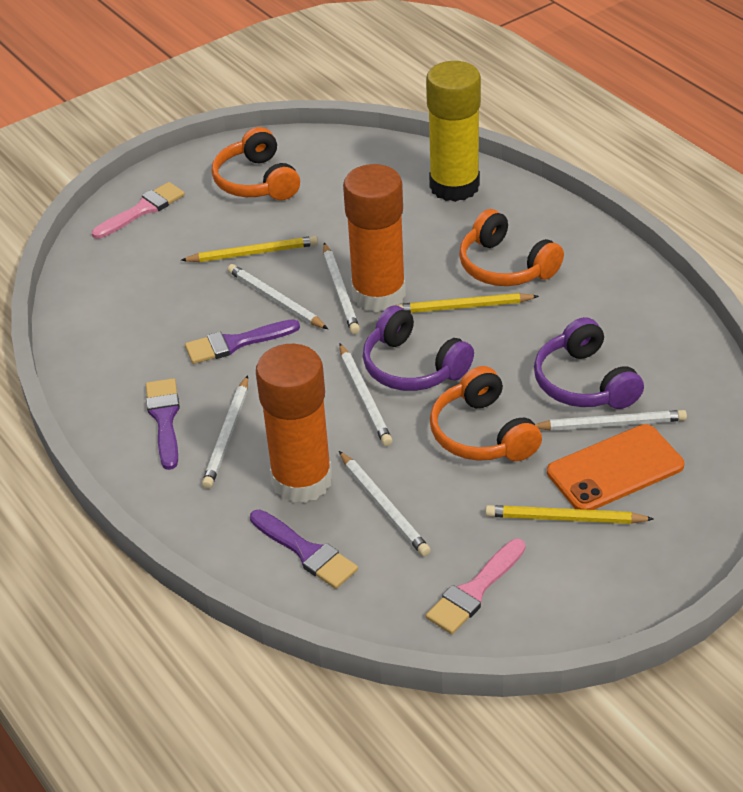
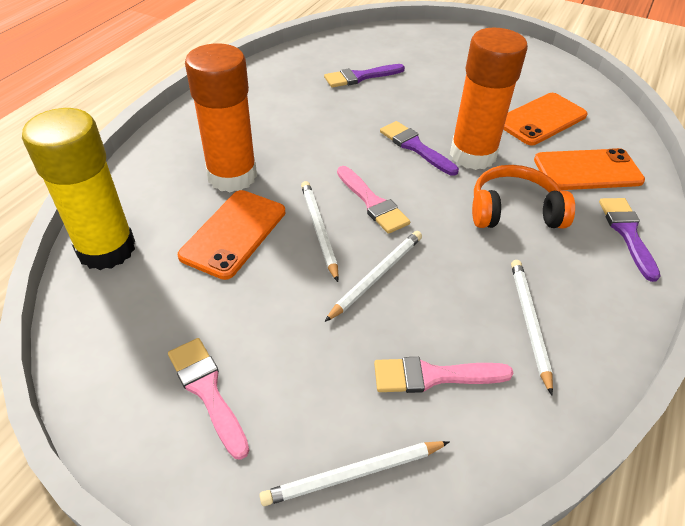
orange headphones: 3 -> 1
orange phone: 1 -> 3
pink brush: 2 -> 3
purple headphones: 2 -> 0
white pencil: 6 -> 4
yellow pencil: 3 -> 0

